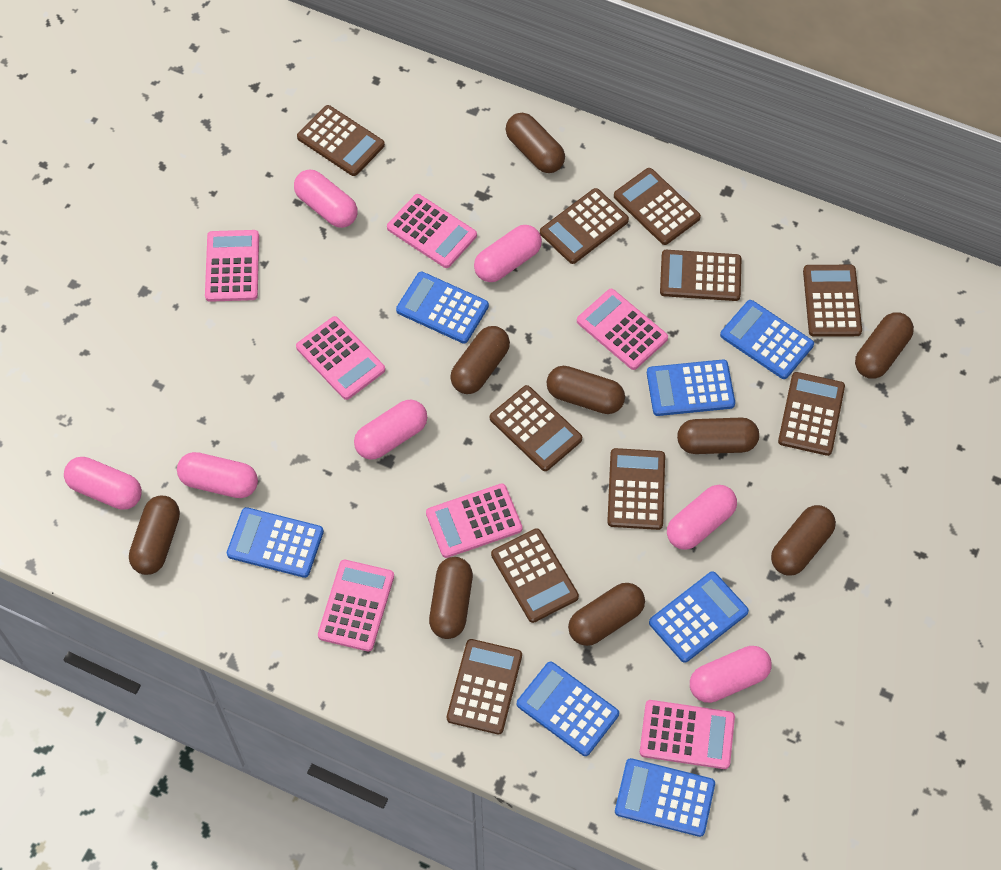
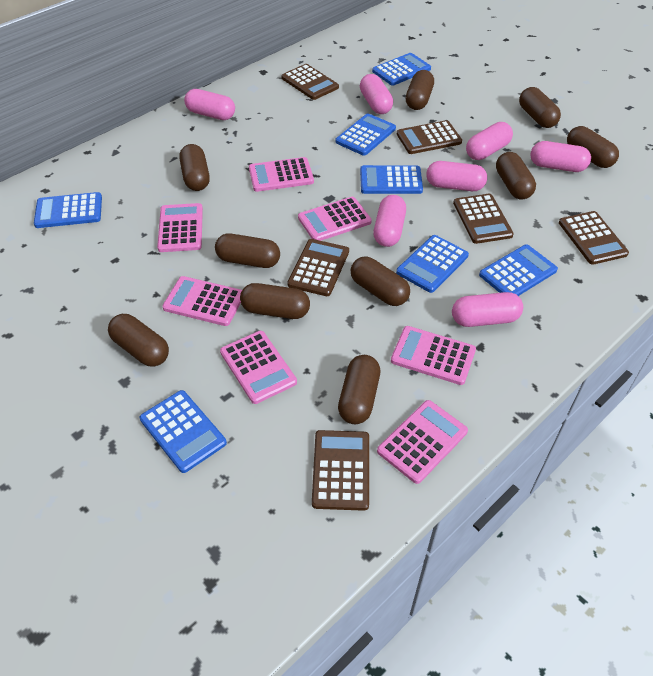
brown calculator: 10 -> 6
brown capsule: 9 -> 10

